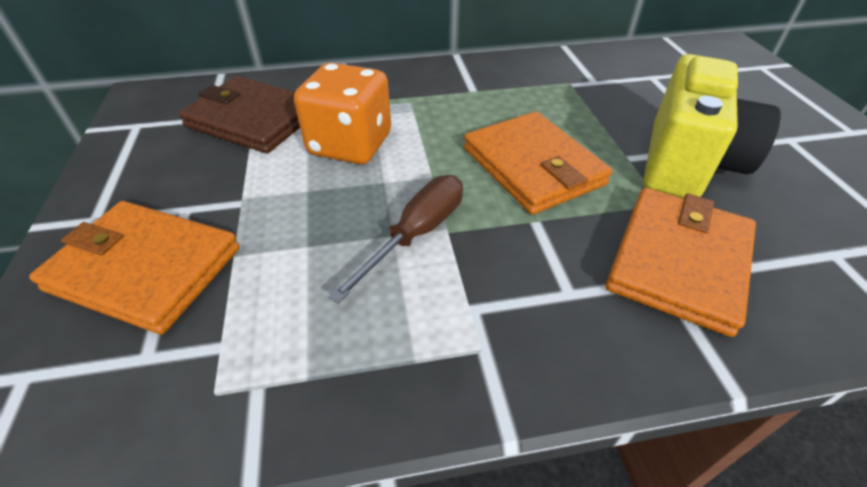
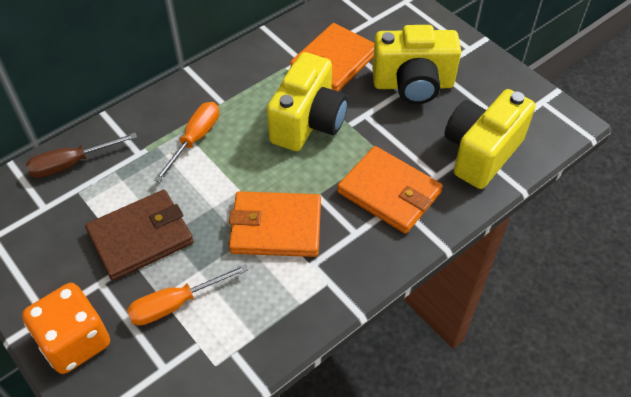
orange screwdriver: 0 -> 2
yellow camera: 1 -> 3

